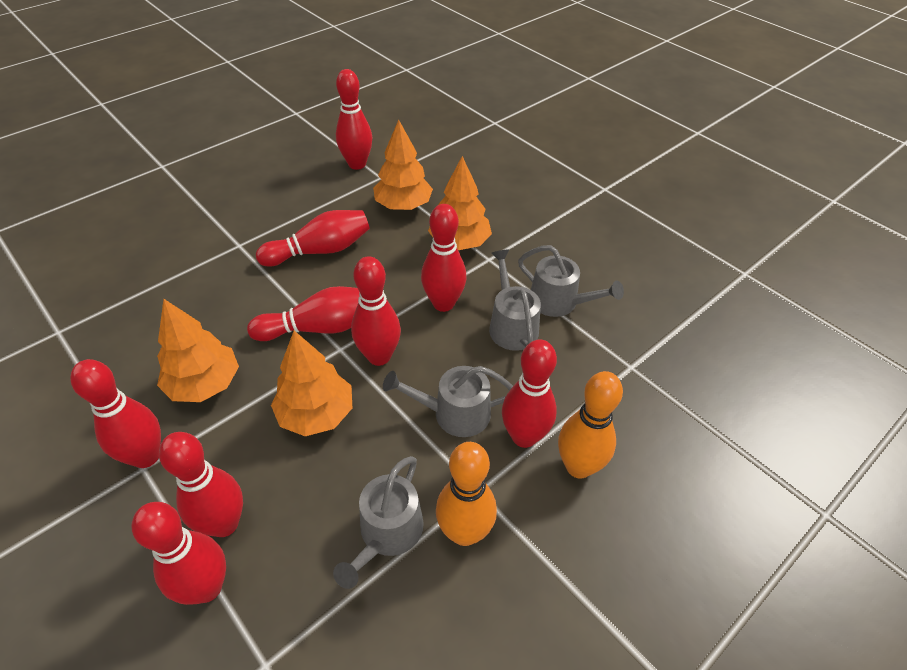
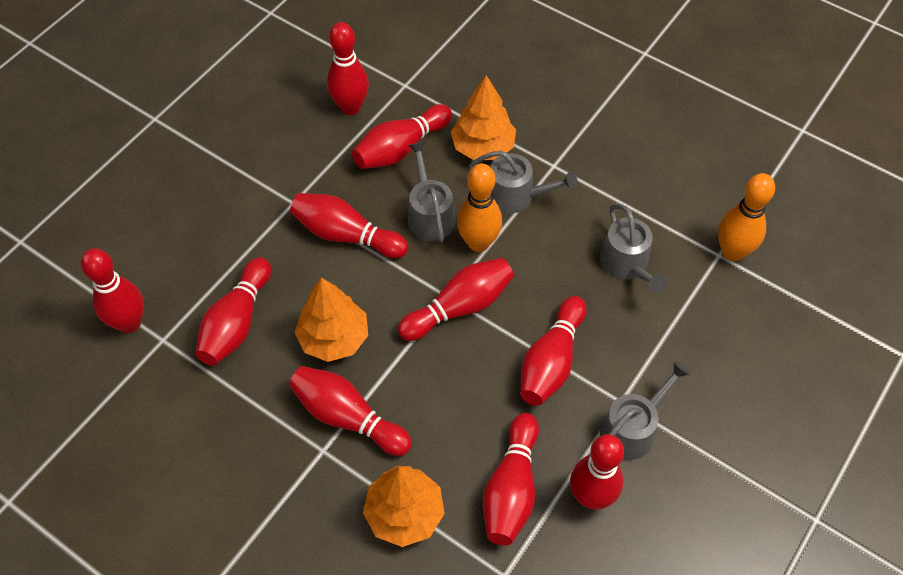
orange tree: 4 -> 3
red bowling pin: 9 -> 10

